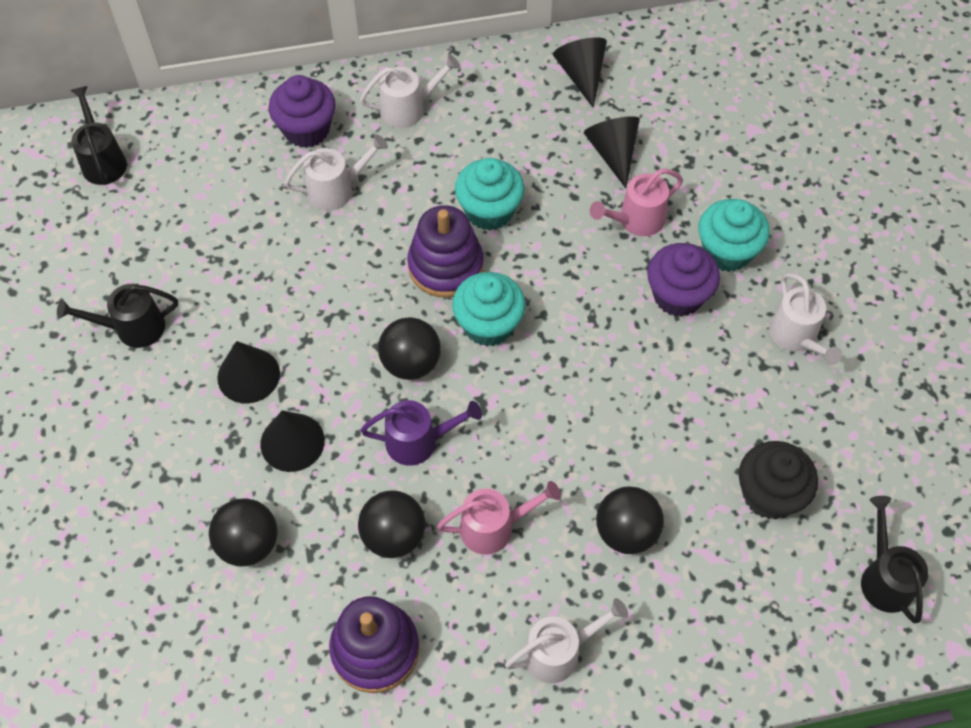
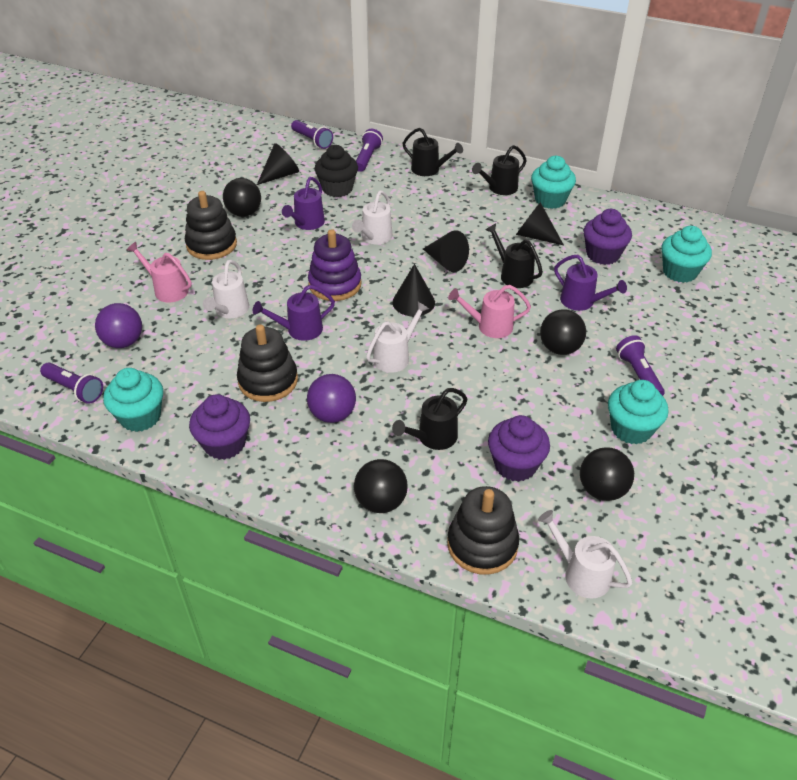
black stacking toy: 0 -> 3
black watering can: 3 -> 4
purple ball: 0 -> 2
purple cupcake: 2 -> 3
purple flashlight: 0 -> 4
purple stacking toy: 2 -> 1
purple watering can: 1 -> 3
turquoise cupcake: 3 -> 4

